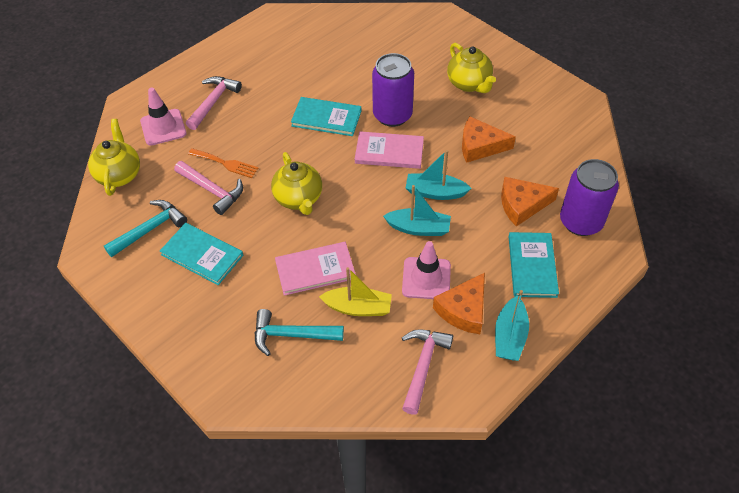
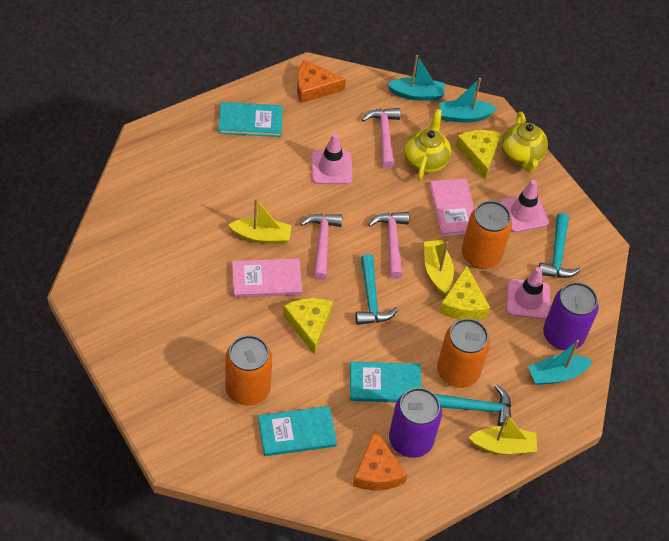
orange can: 0 -> 3
orange cheese: 3 -> 2
orange fork: 1 -> 0
pink traffic cone: 2 -> 3
turquoise hammer: 2 -> 3
yellow boat: 1 -> 3
yellow cheese: 0 -> 3
yellow teapot: 3 -> 2

